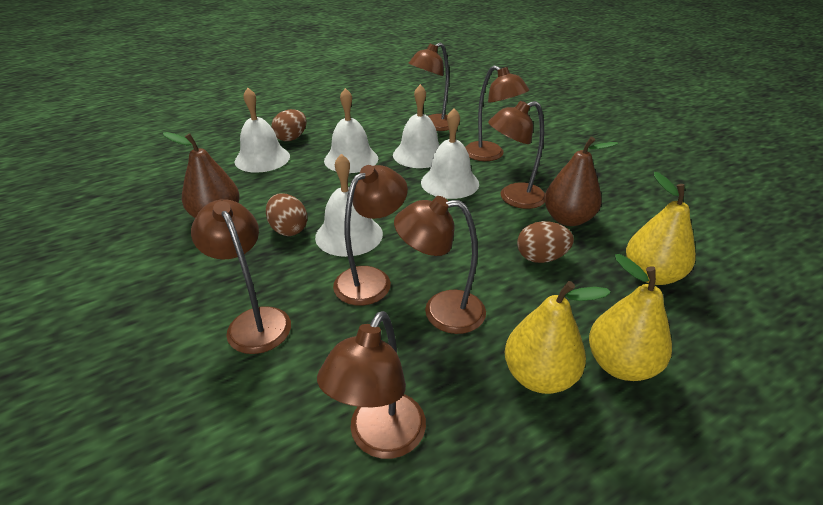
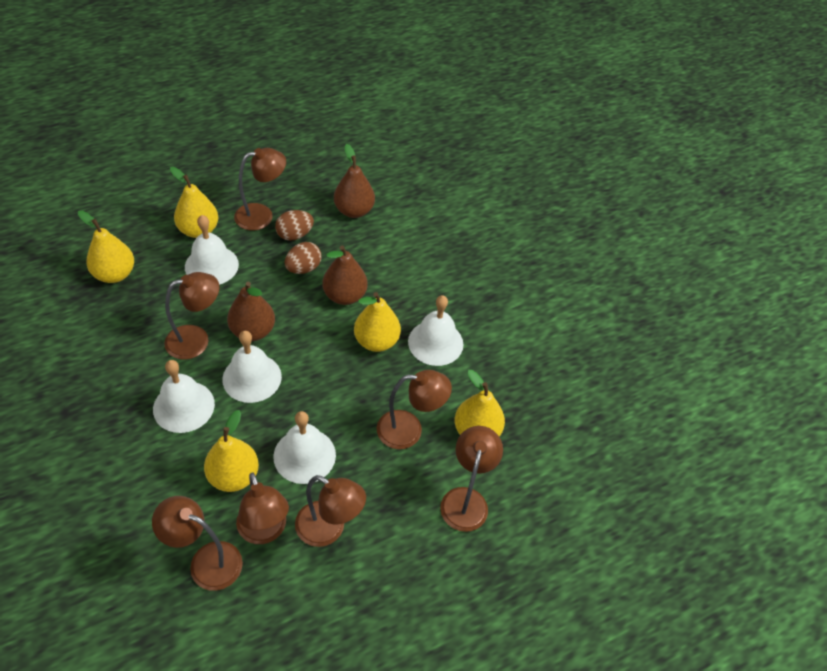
brown egg: 3 -> 2
brown pear: 2 -> 3
yellow pear: 3 -> 5

